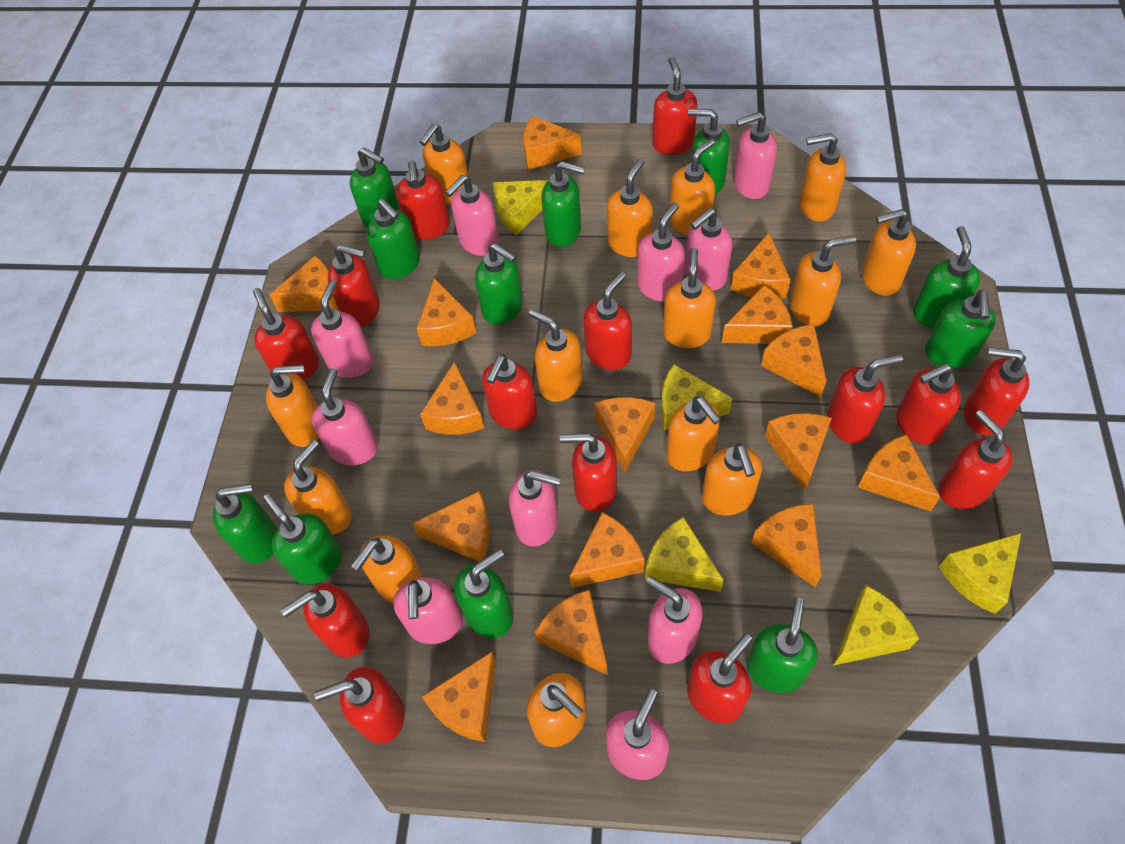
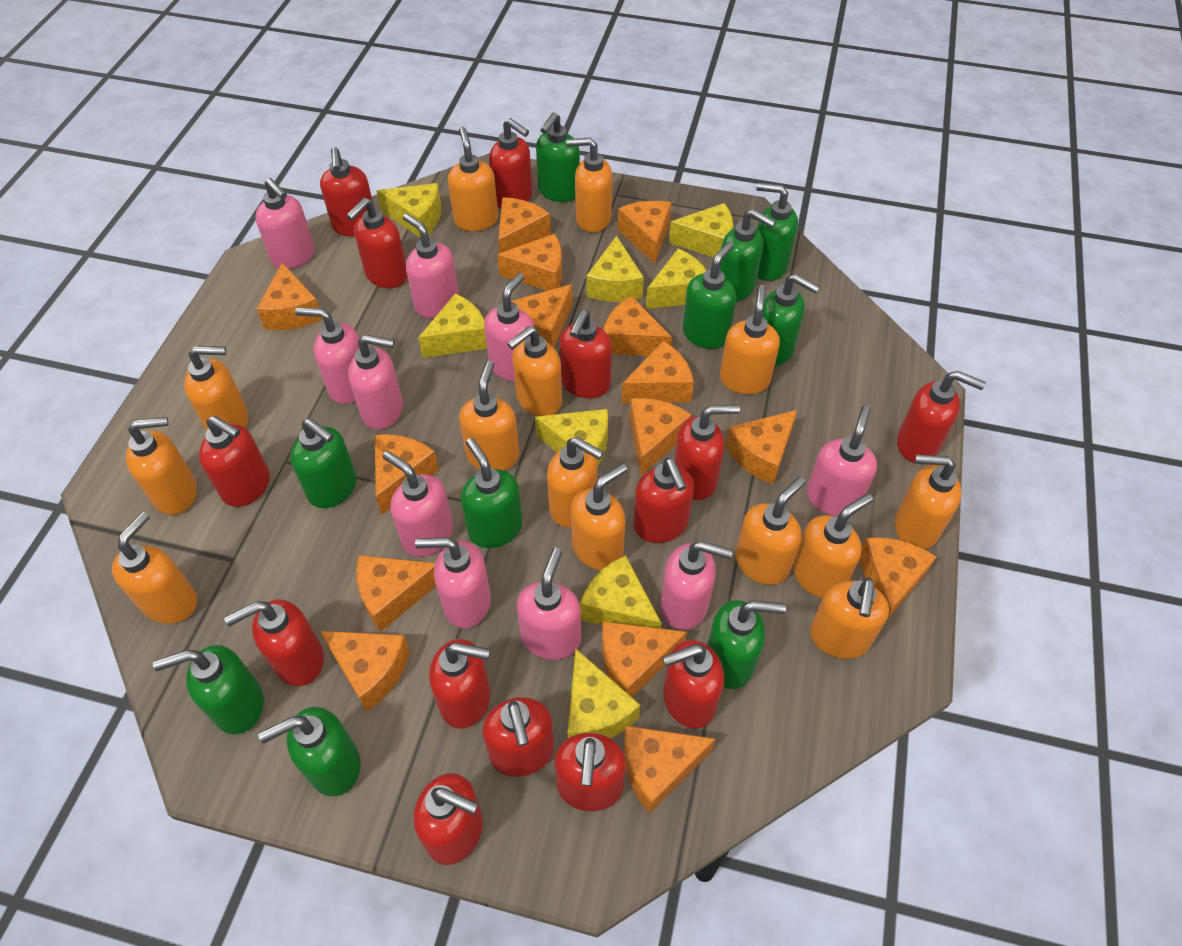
green soap dispenser: 11 -> 10
yellow cheese: 5 -> 8

